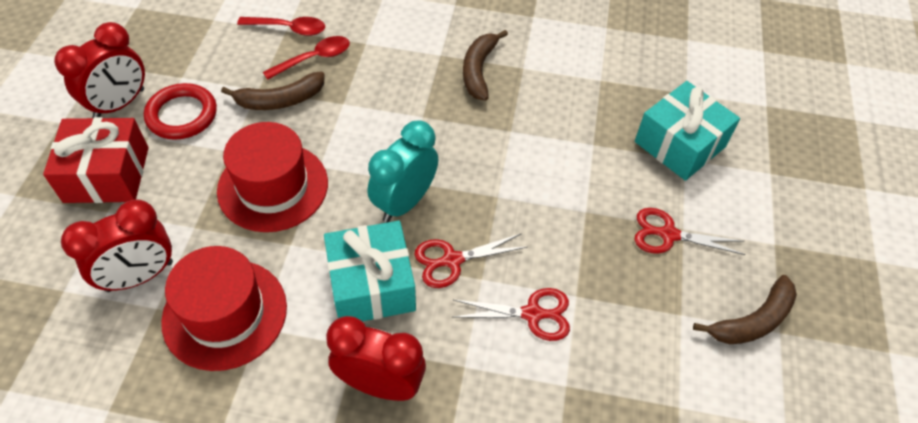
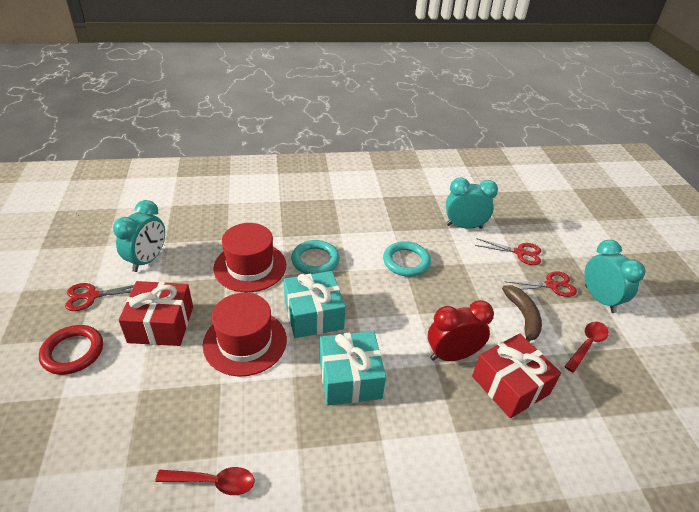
brown banana: 3 -> 1
red clock: 3 -> 1
red gift: 1 -> 2
turquoise clock: 1 -> 3
turquoise ring: 0 -> 2

